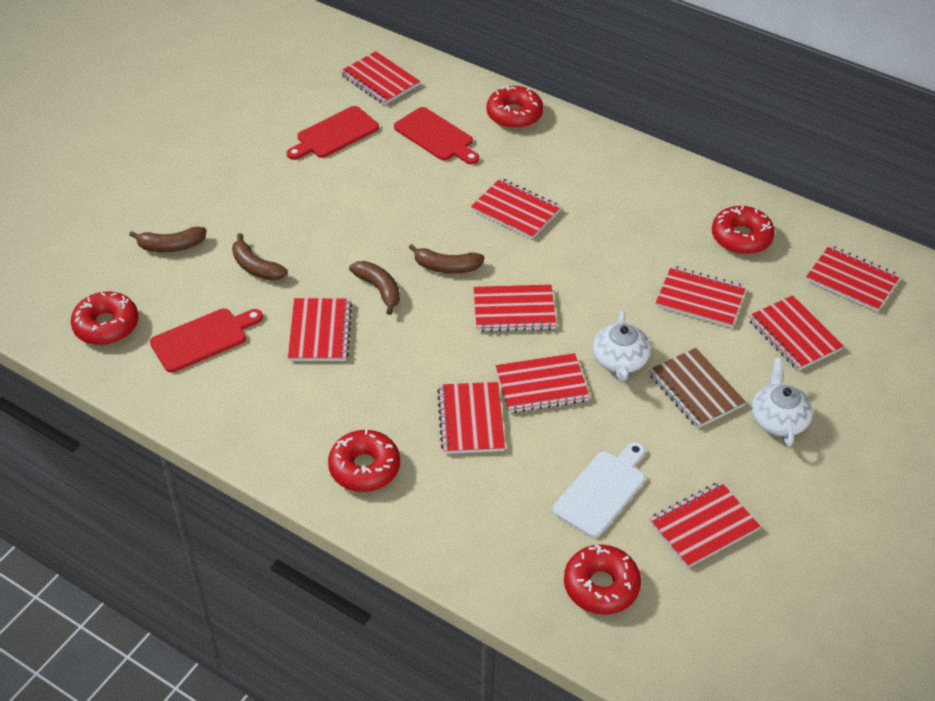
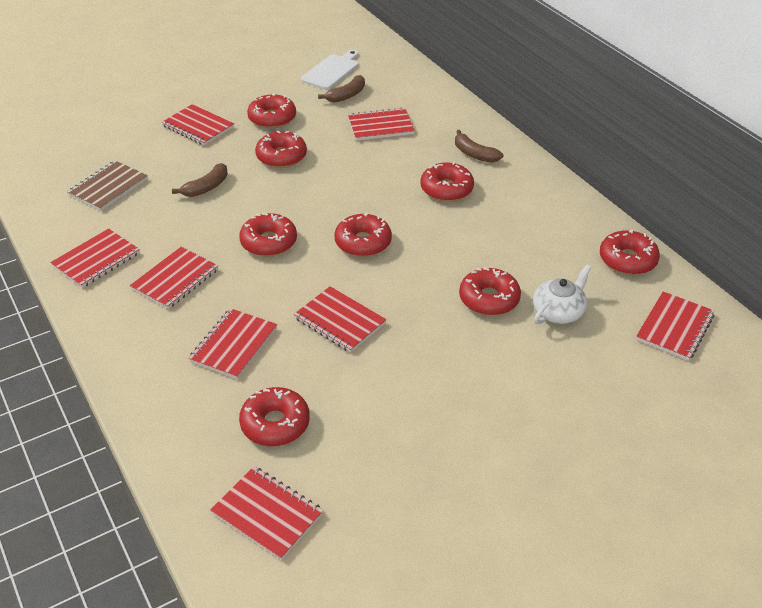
brown banana: 4 -> 3
red cutting board: 3 -> 0
red donut: 5 -> 8
red notebook: 10 -> 8
white teapot: 2 -> 1

